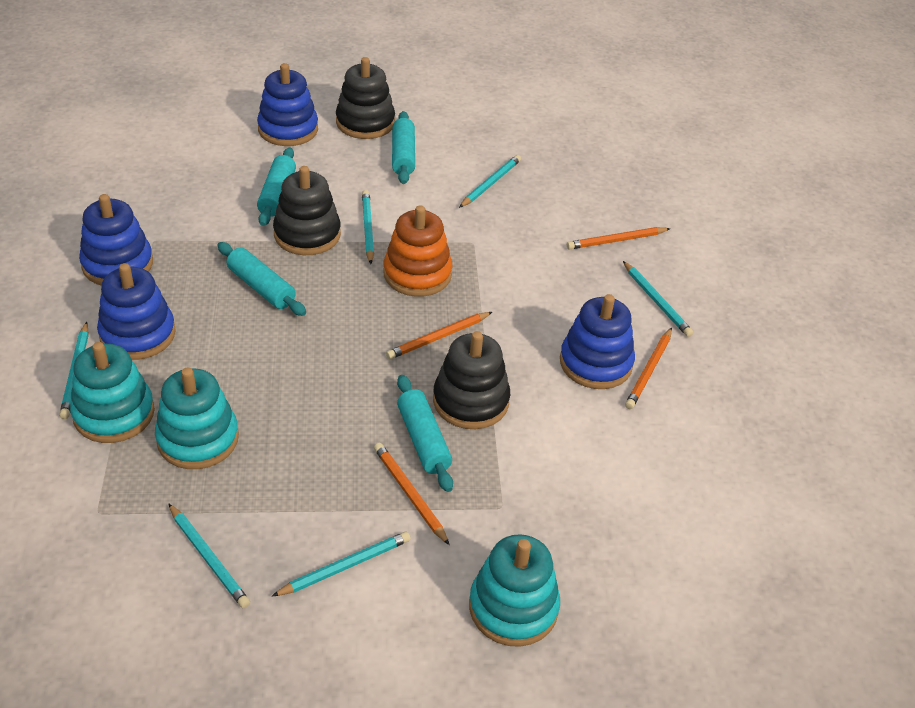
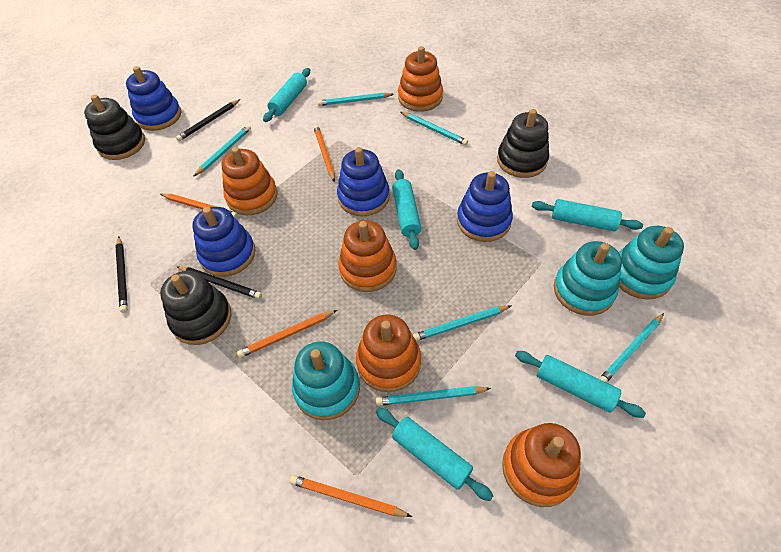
black pencil: 0 -> 3
orange stacking toy: 1 -> 5
turquoise rolling pin: 4 -> 5

